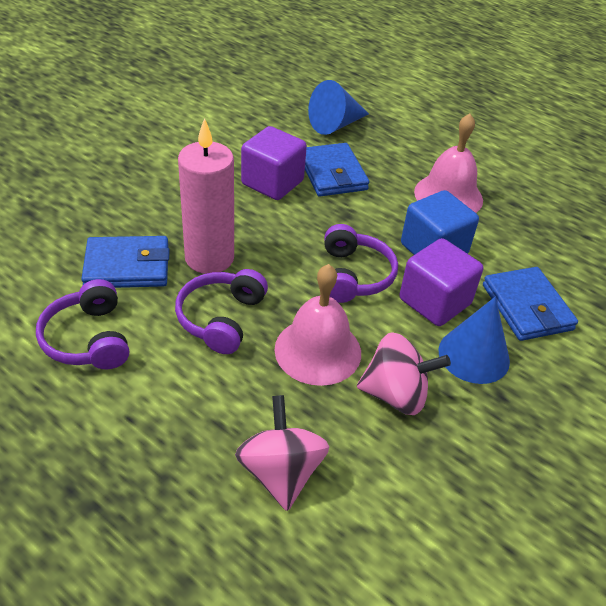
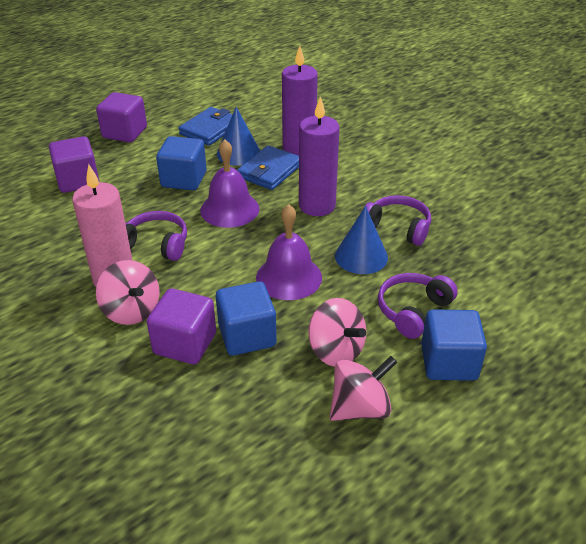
blue cube: 1 -> 3
blue wallet: 3 -> 2
pink bell: 2 -> 0
pink spinning top: 2 -> 3
purple bell: 0 -> 2
purple candle: 0 -> 2
purple cube: 2 -> 3

